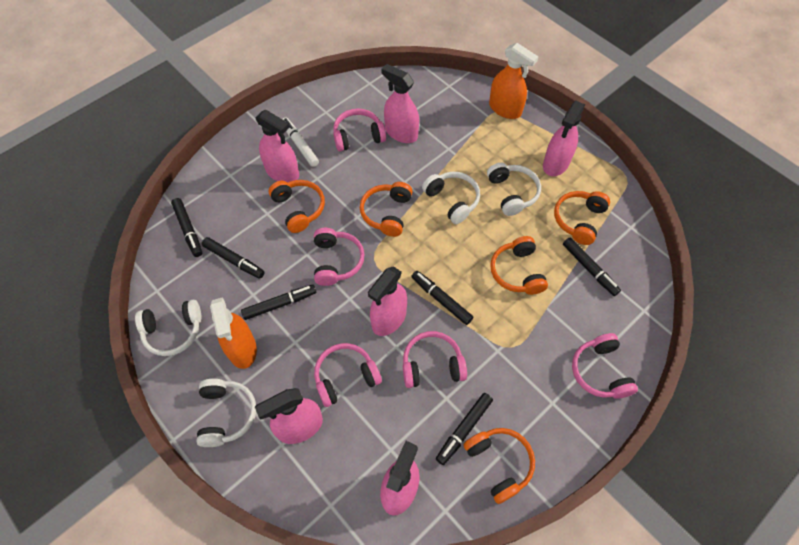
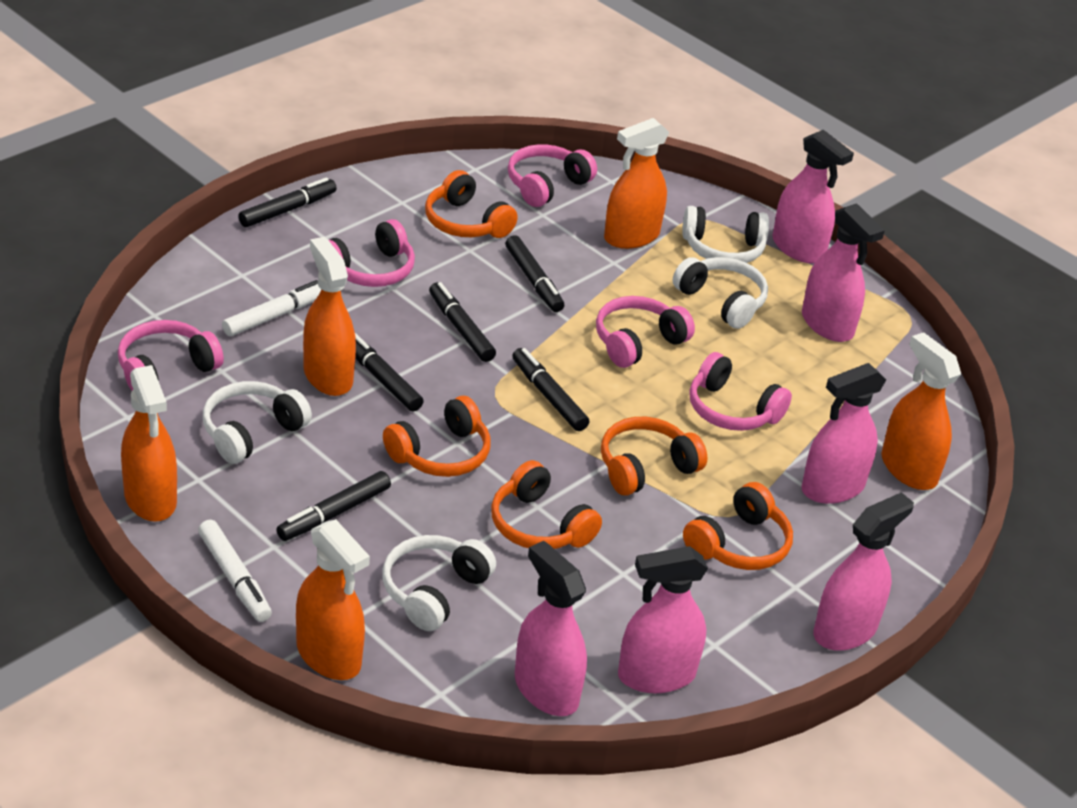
orange spray bottle: 2 -> 5
white marker: 1 -> 2

